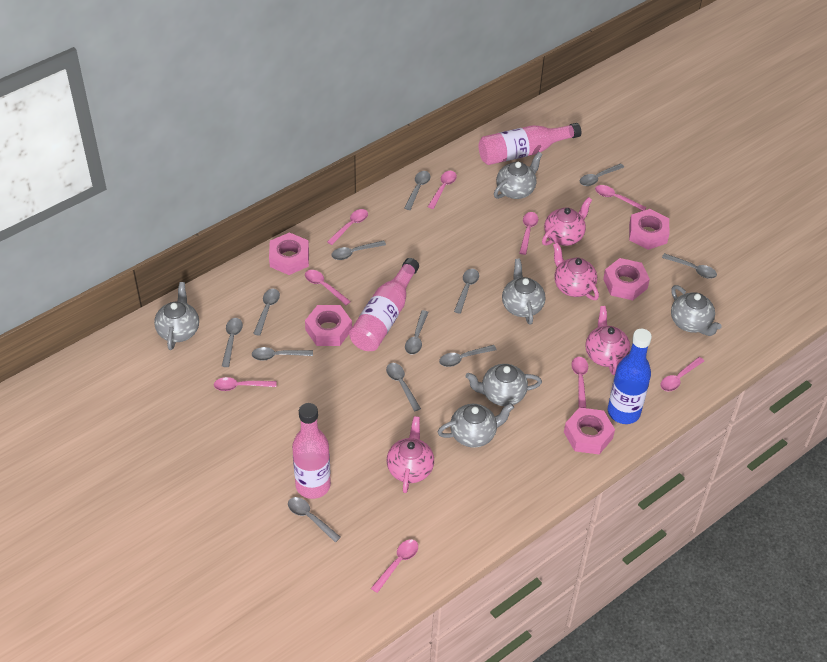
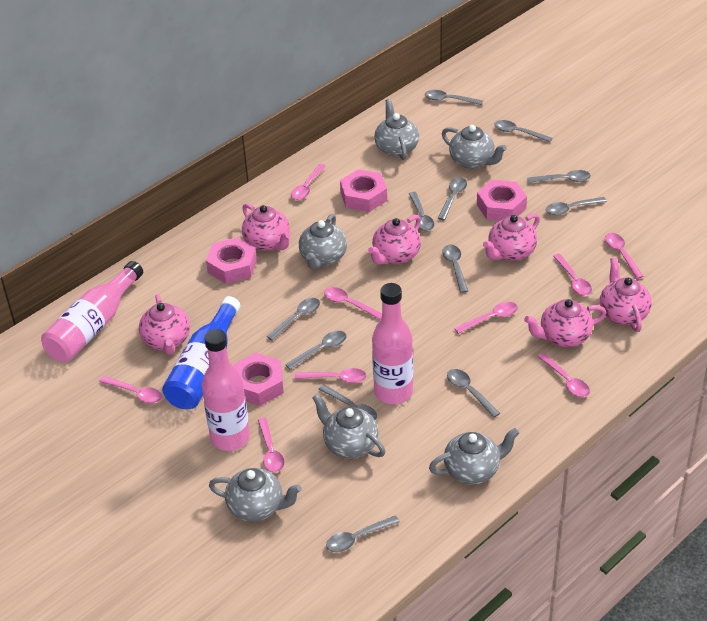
pink nut: 5 -> 4
pink teapot: 4 -> 6

